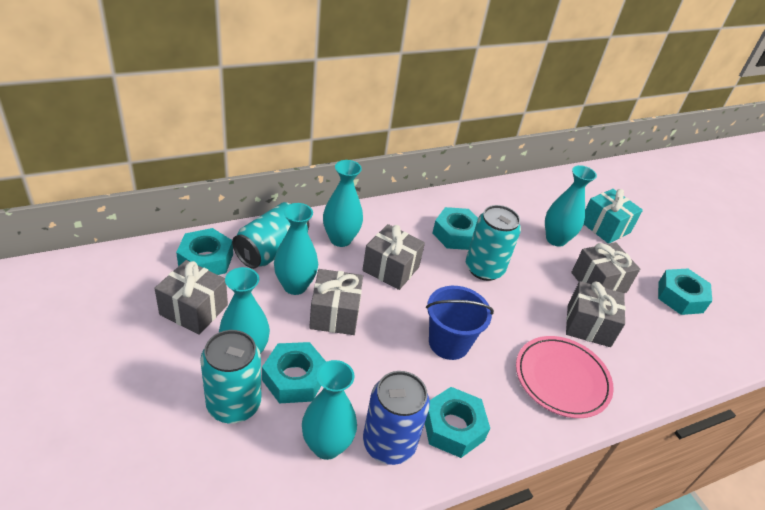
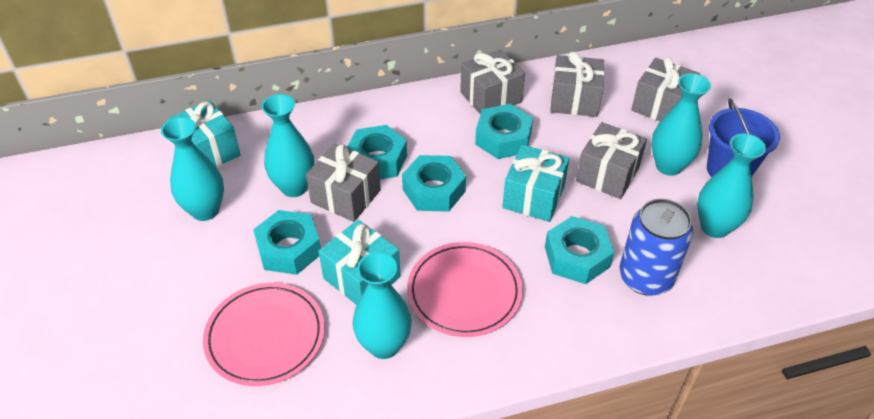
pink plate: 1 -> 2
turquoise can: 3 -> 0
turquoise gift: 1 -> 3

